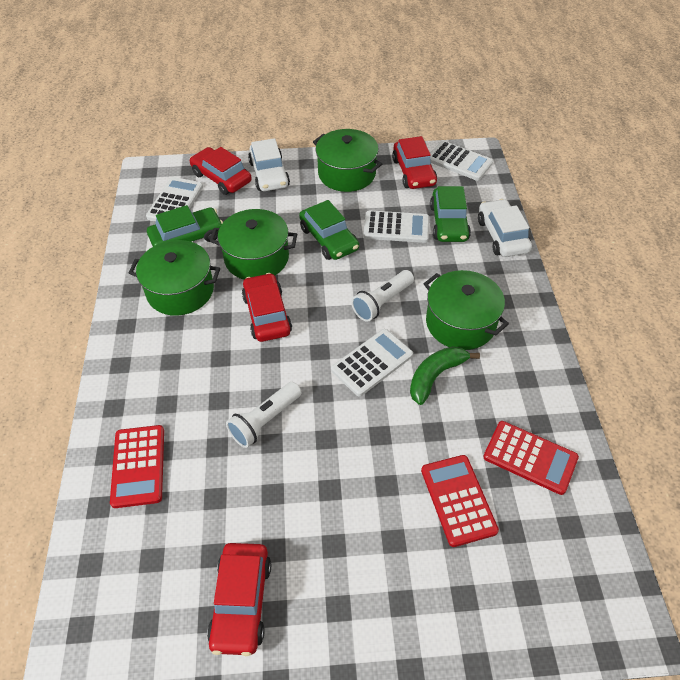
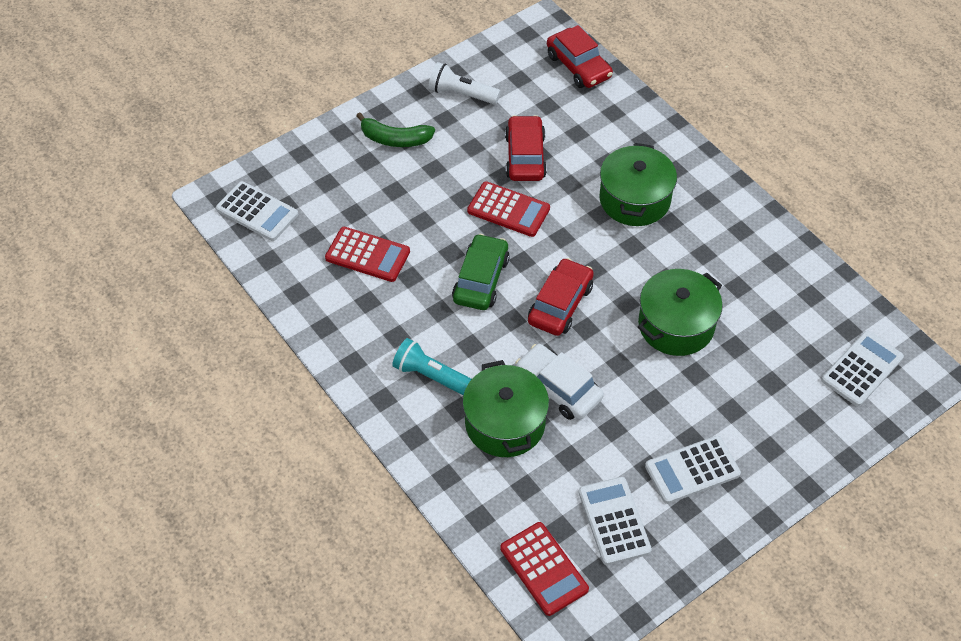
green car: 3 -> 1
green pot: 4 -> 3
red car: 4 -> 3
turquoise flashlight: 0 -> 1
white car: 2 -> 1
white flashlight: 2 -> 1

